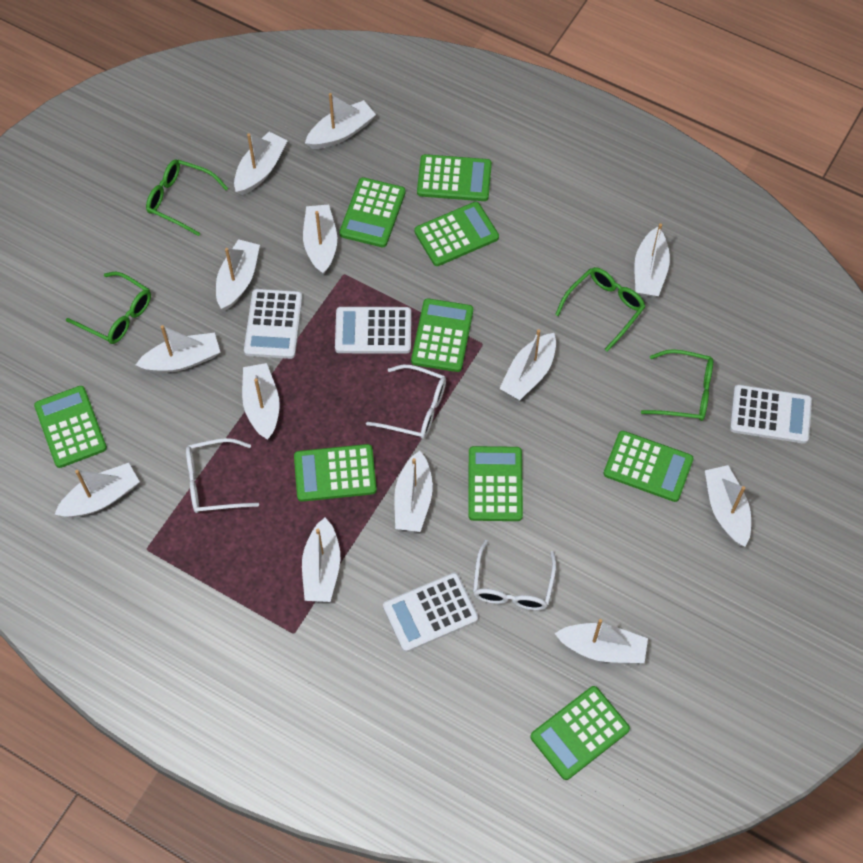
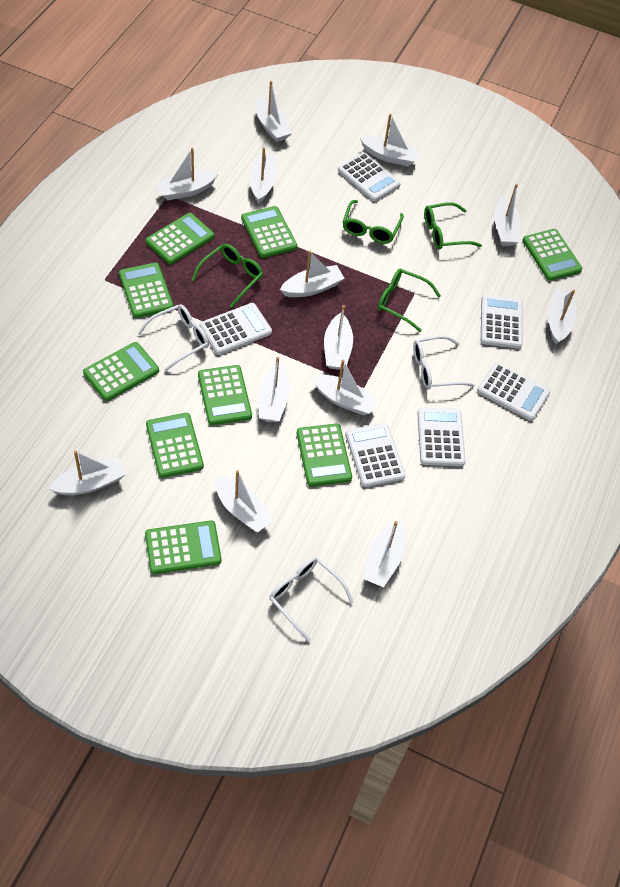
white calculator: 4 -> 6

